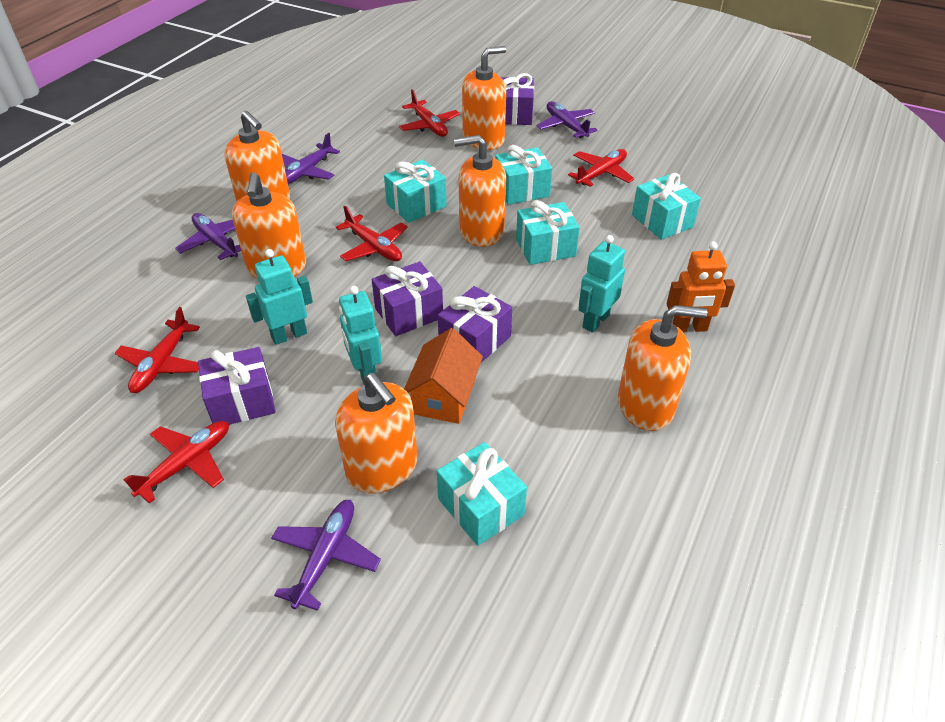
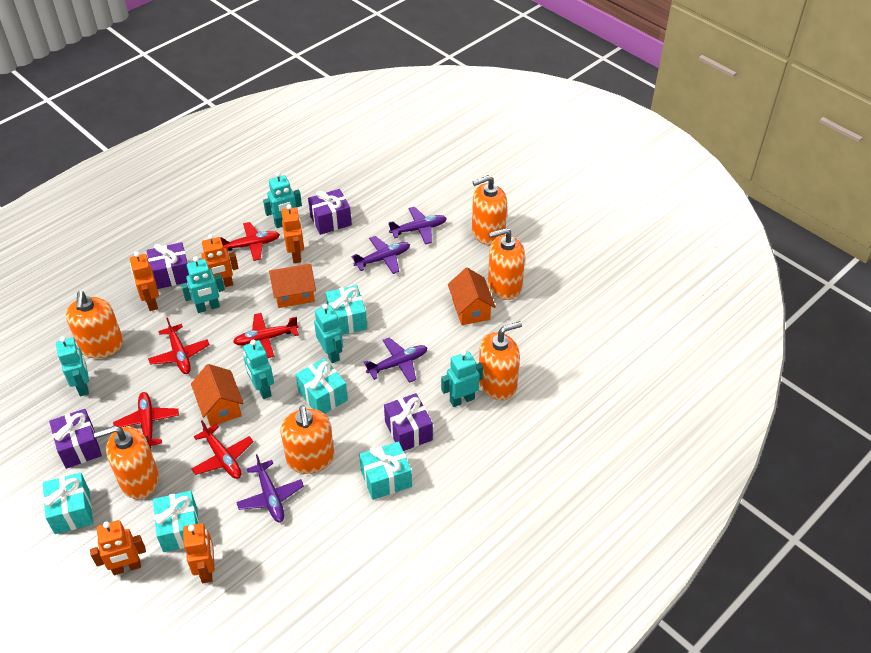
orange house: 1 -> 3
orange robot: 1 -> 5
turquoise robot: 3 -> 6

